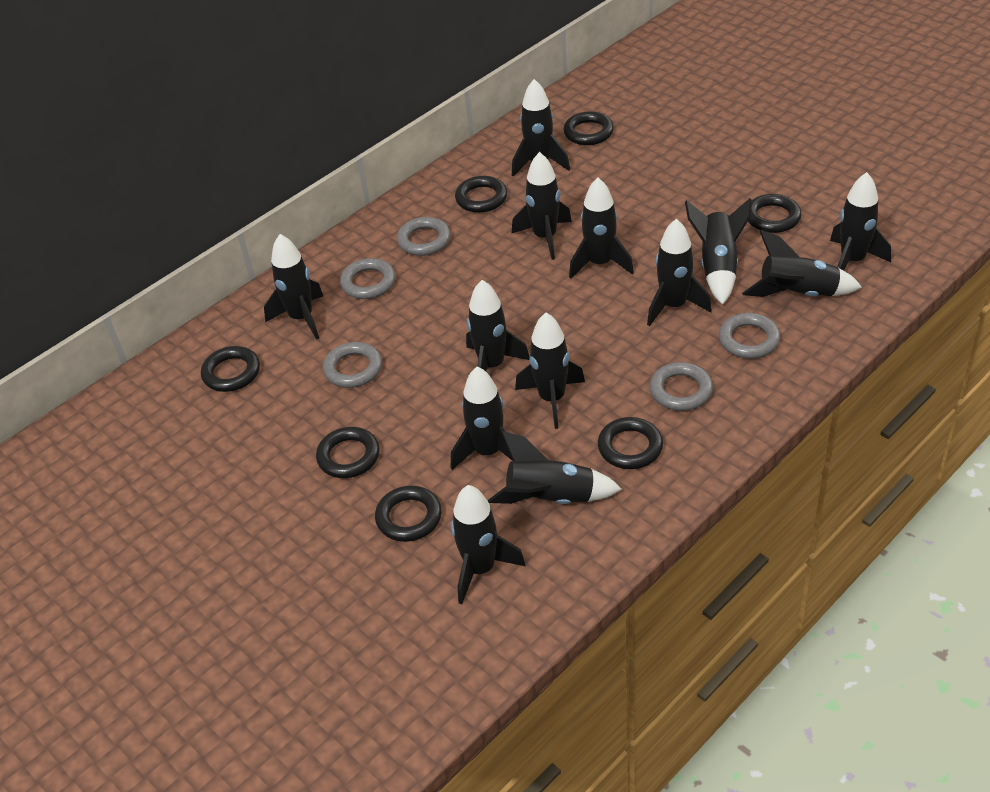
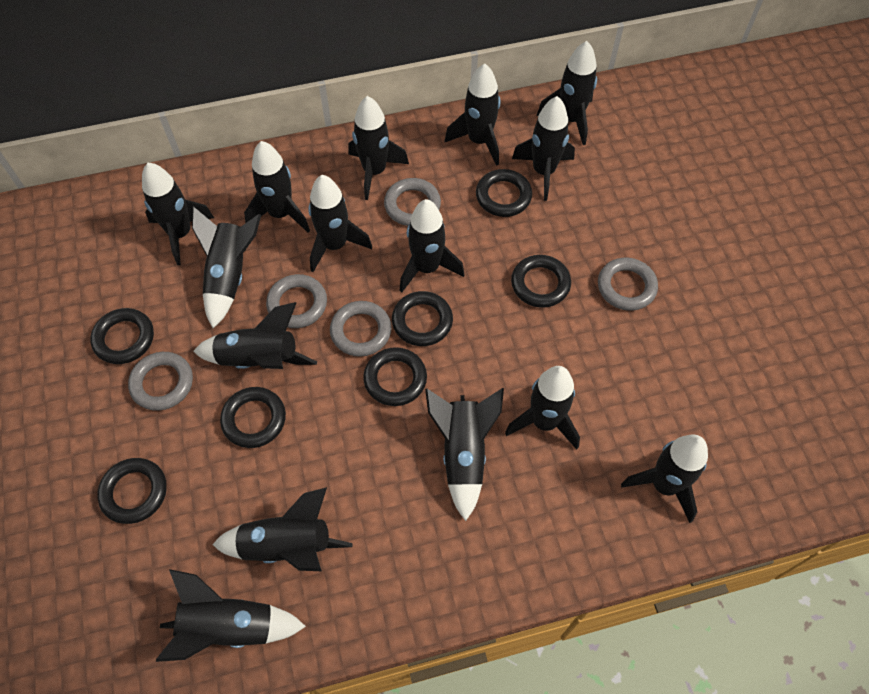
black rocket: 13 -> 15

